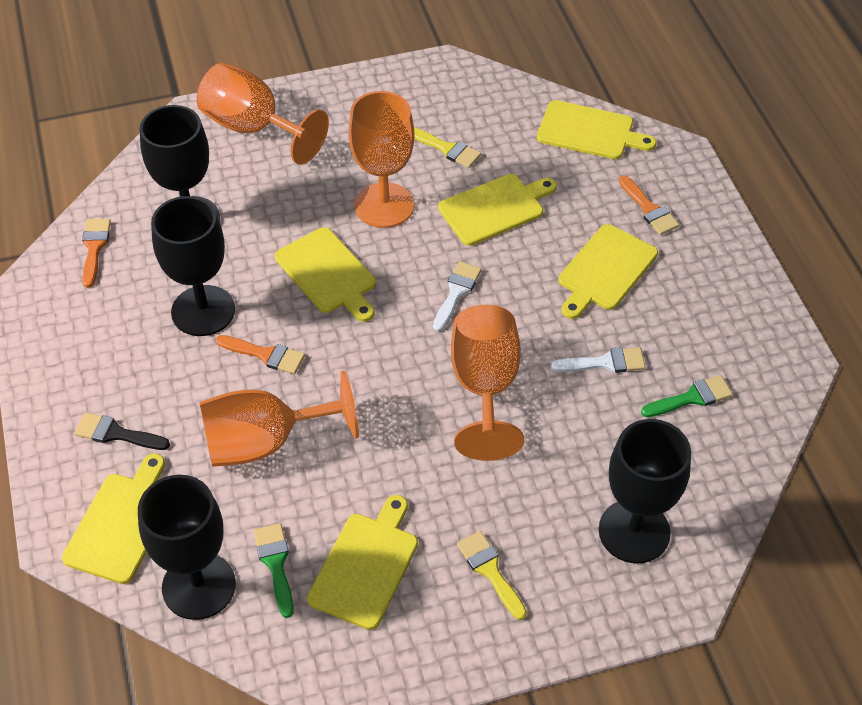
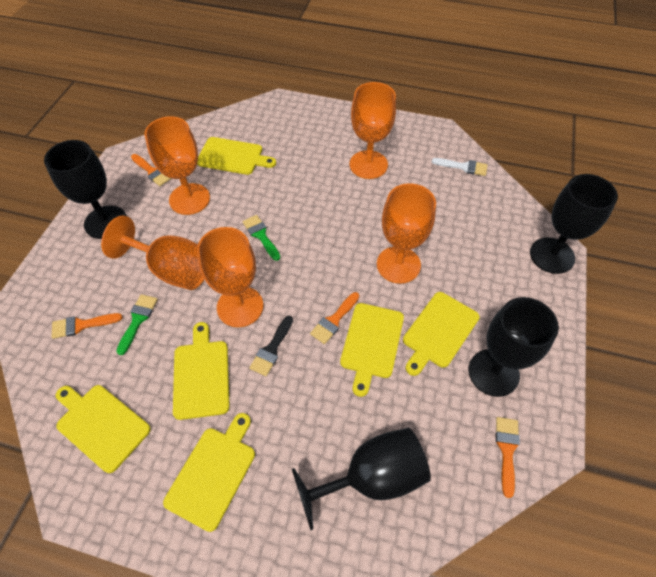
orange brush: 3 -> 4
orange goblet: 4 -> 5
white brush: 2 -> 1
yellow brush: 2 -> 0

